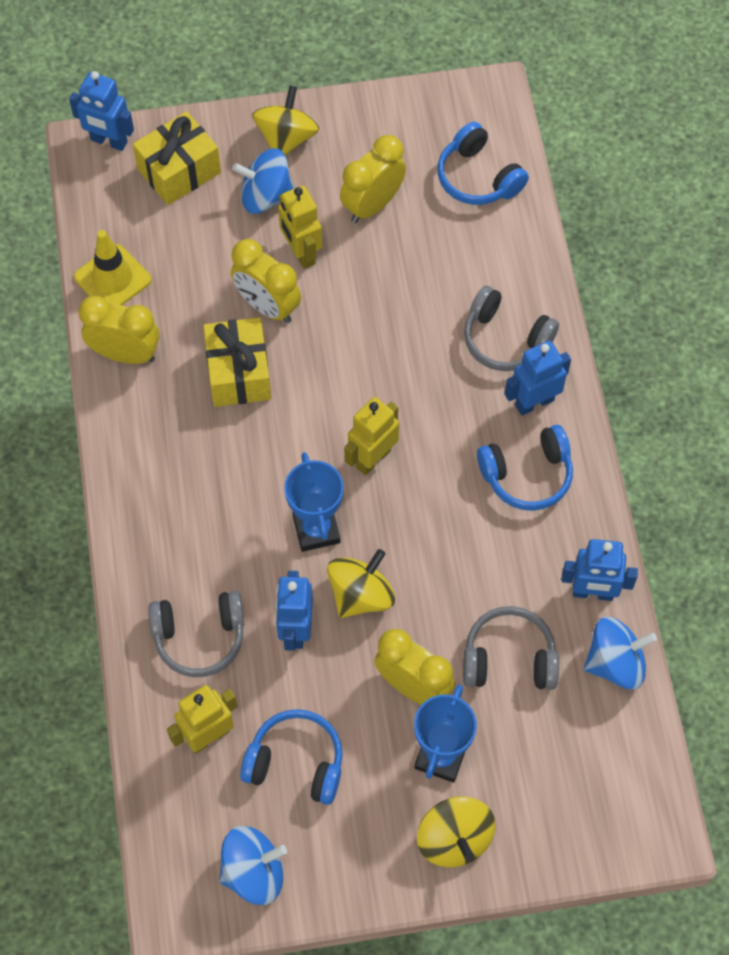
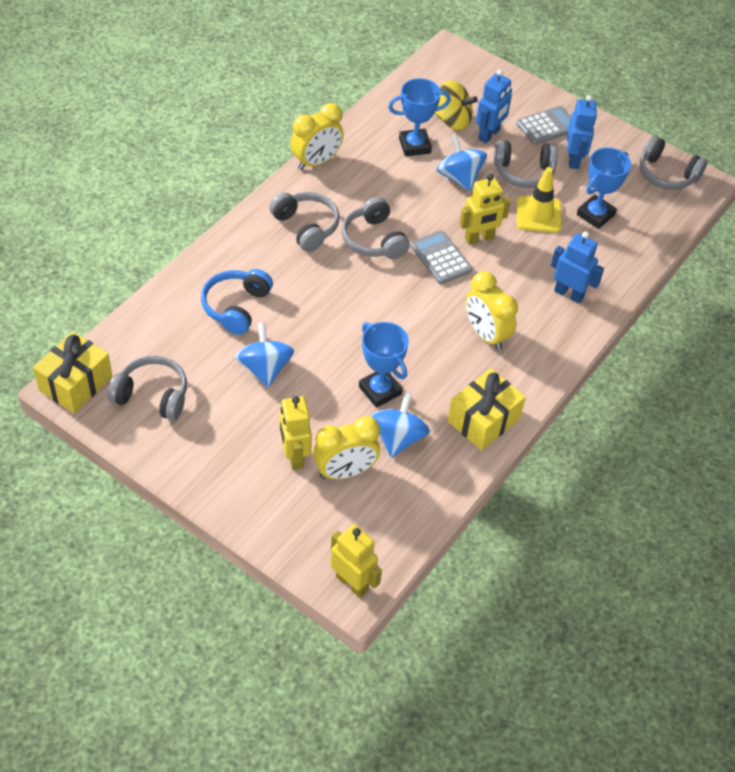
blue headphones: 3 -> 1
blue robot: 4 -> 3
blue trophy: 2 -> 3
grey calculator: 0 -> 2
grey headphones: 3 -> 5
yellow clock: 4 -> 3
yellow spinning top: 3 -> 1

